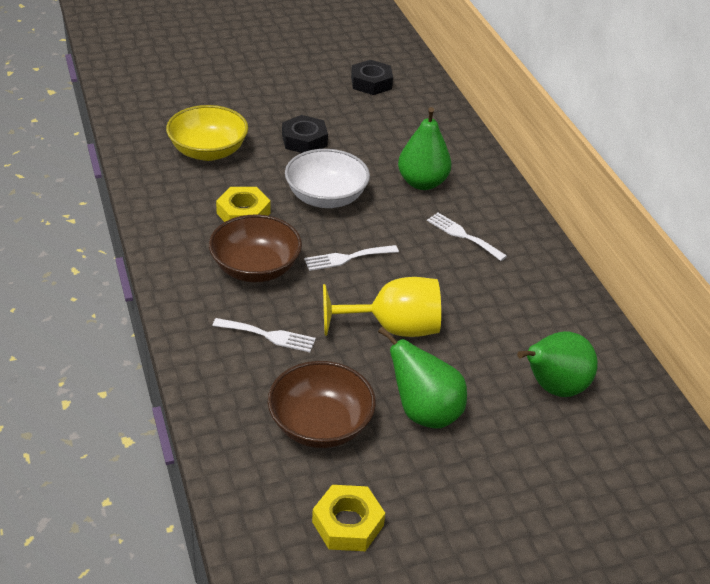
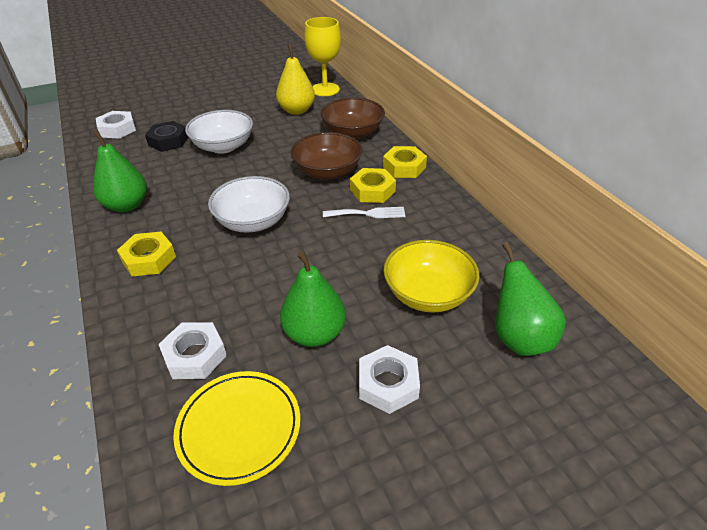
black nut: 2 -> 1
white bowl: 1 -> 2
white fork: 3 -> 1
white nut: 0 -> 3
yellow nut: 2 -> 3
yellow pear: 0 -> 1
yellow plate: 0 -> 1

